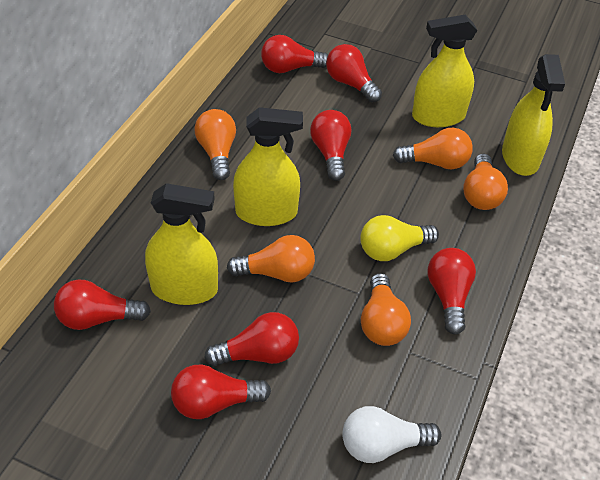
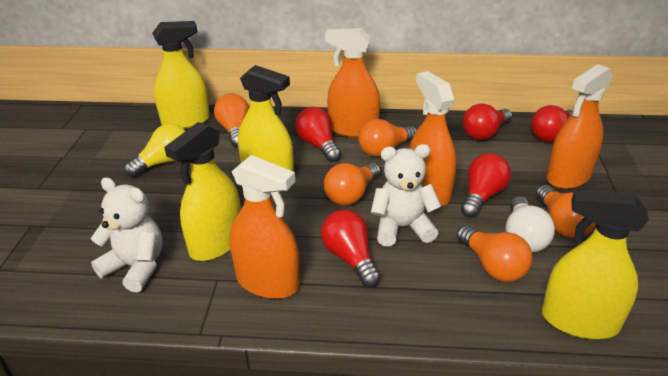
orange spray bottle: 0 -> 4
red light bulb: 7 -> 5
white teddy bear: 0 -> 2

